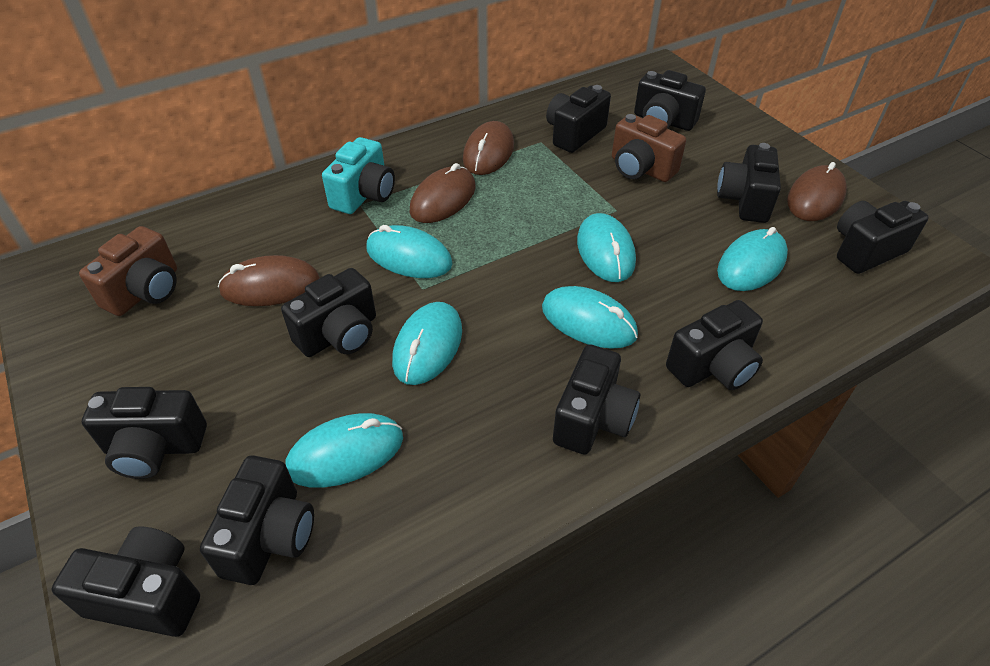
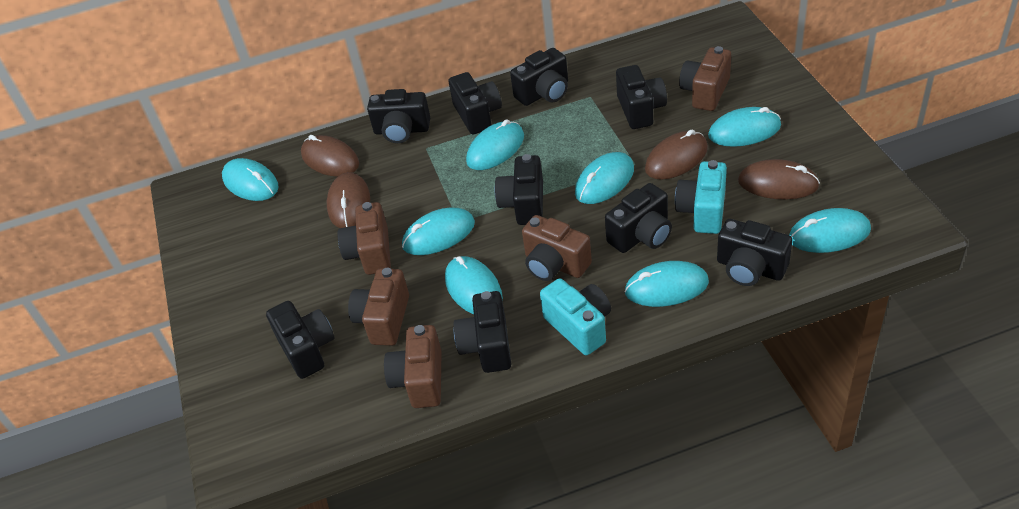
black camera: 10 -> 9
brown camera: 2 -> 5
turquoise camera: 1 -> 2
turquoise mouse: 6 -> 8

